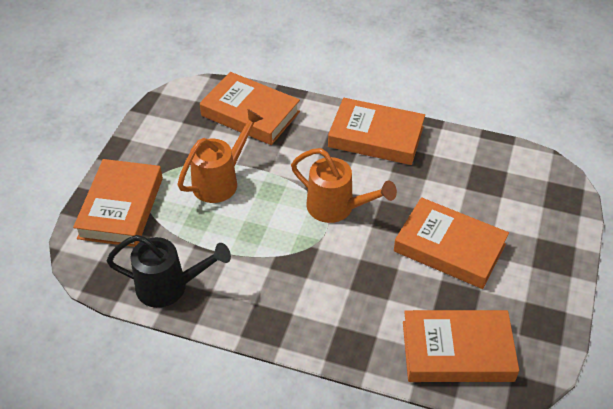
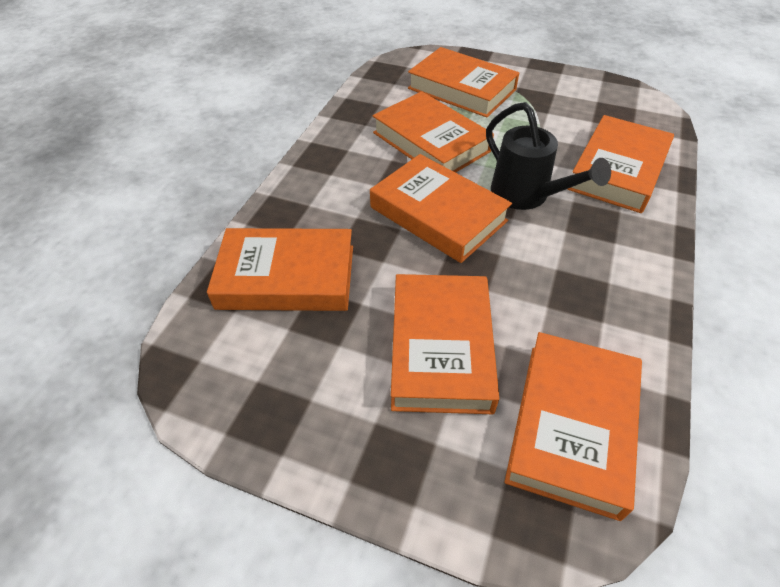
orange book: 5 -> 7
orange watering can: 2 -> 0

